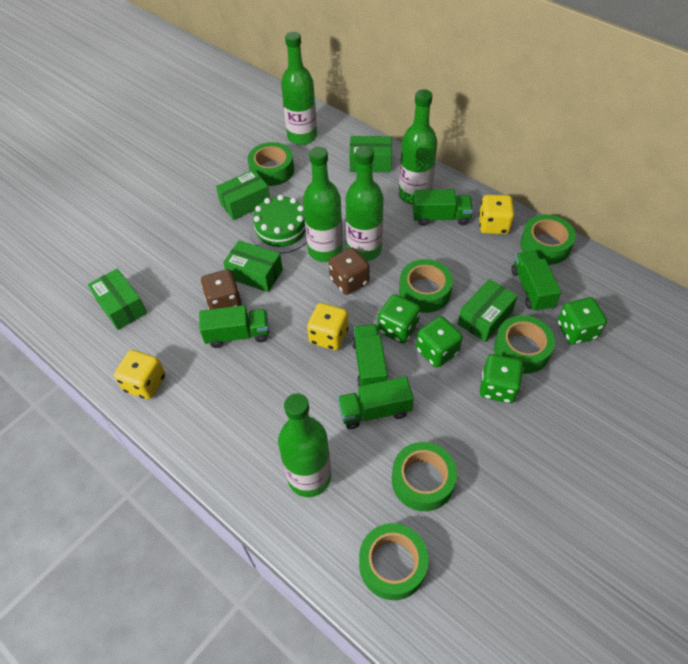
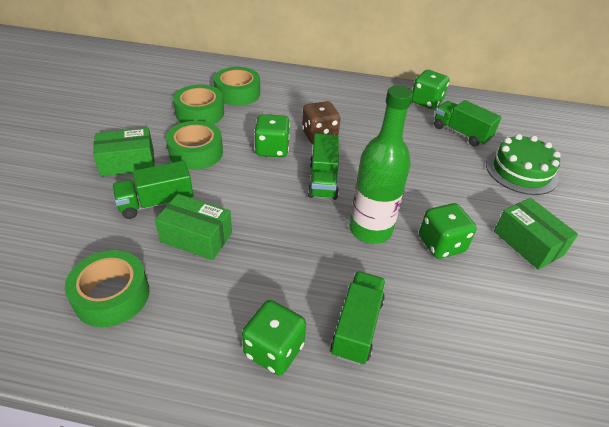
brown dice: 2 -> 1
green bottle: 5 -> 1
green box: 5 -> 3
green tape: 6 -> 4
green truck: 5 -> 4
yellow dice: 3 -> 0

